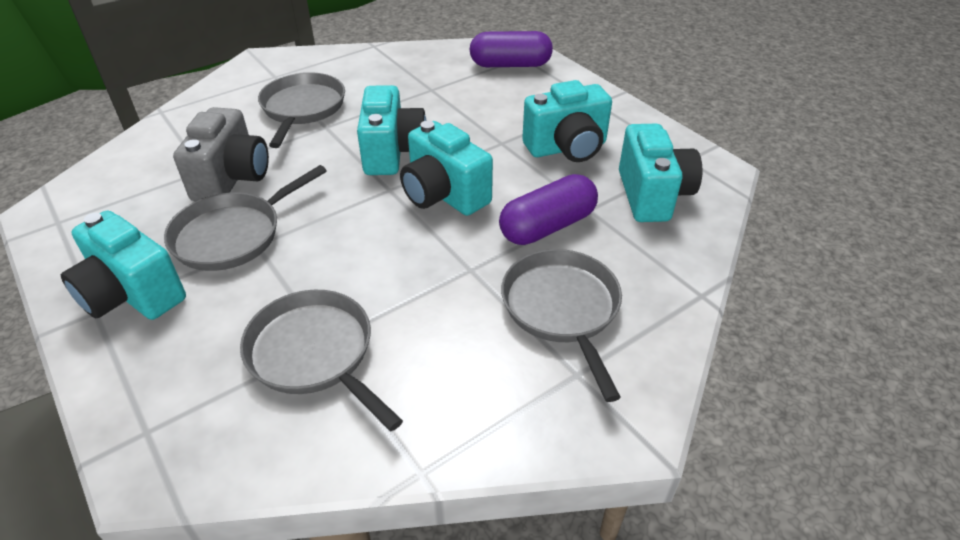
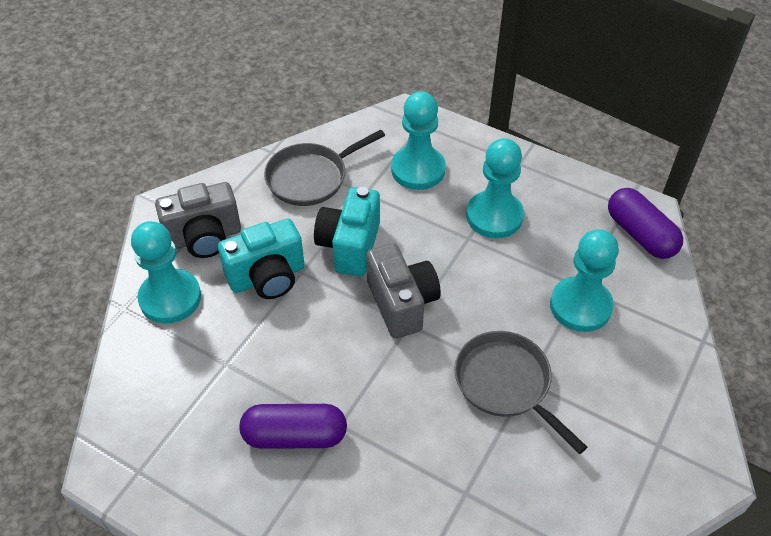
grey camera: 1 -> 2
grey pan: 4 -> 2
turquoise camera: 5 -> 2
turquoise pawn: 0 -> 4

